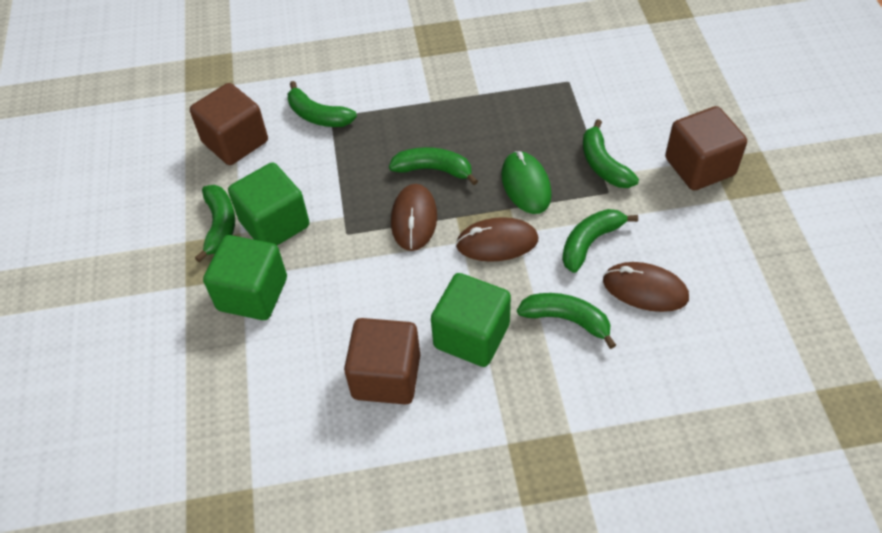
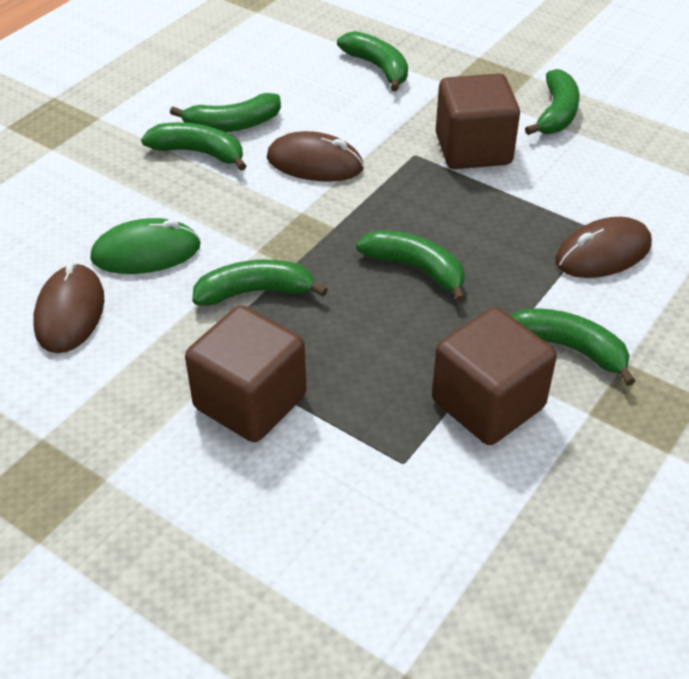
green banana: 6 -> 7
green cube: 3 -> 0

